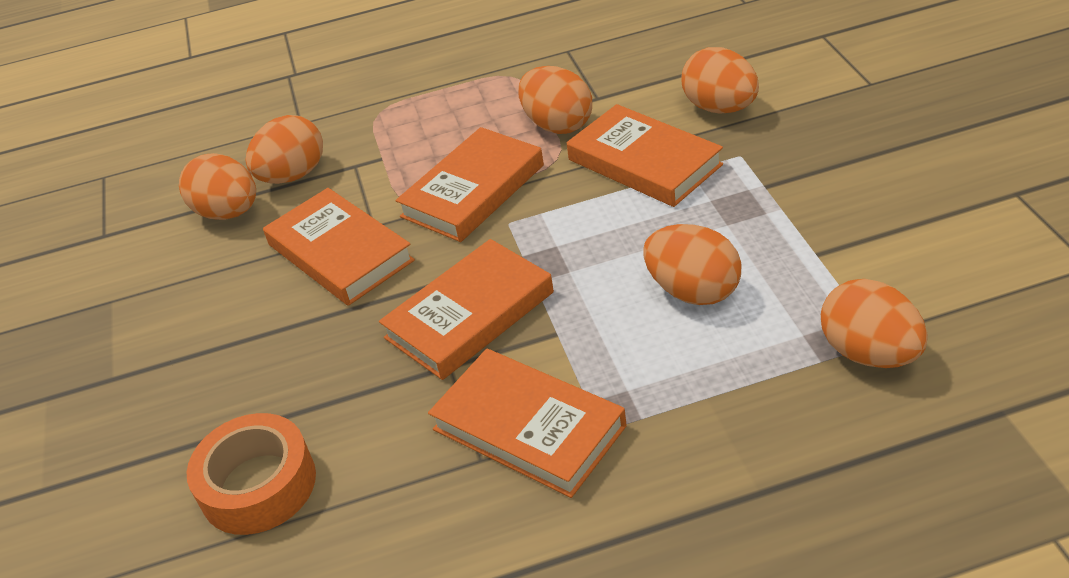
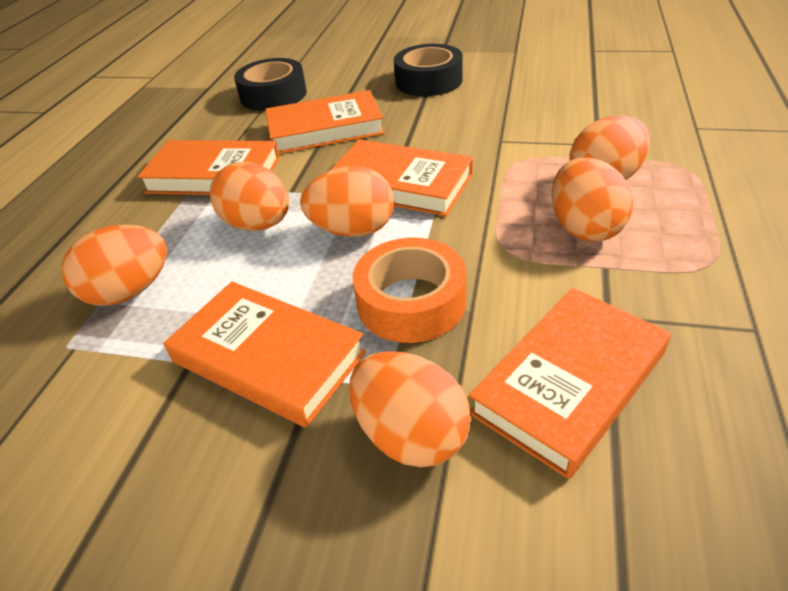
black tape: 0 -> 2

